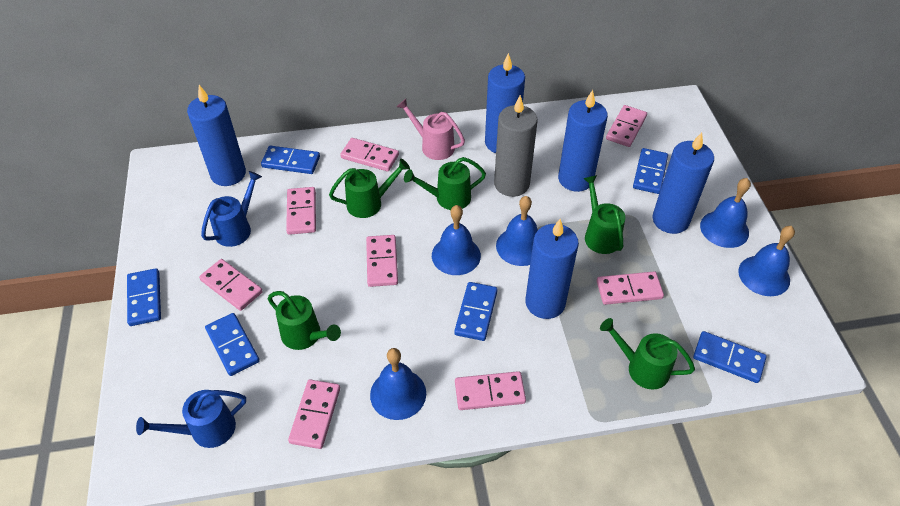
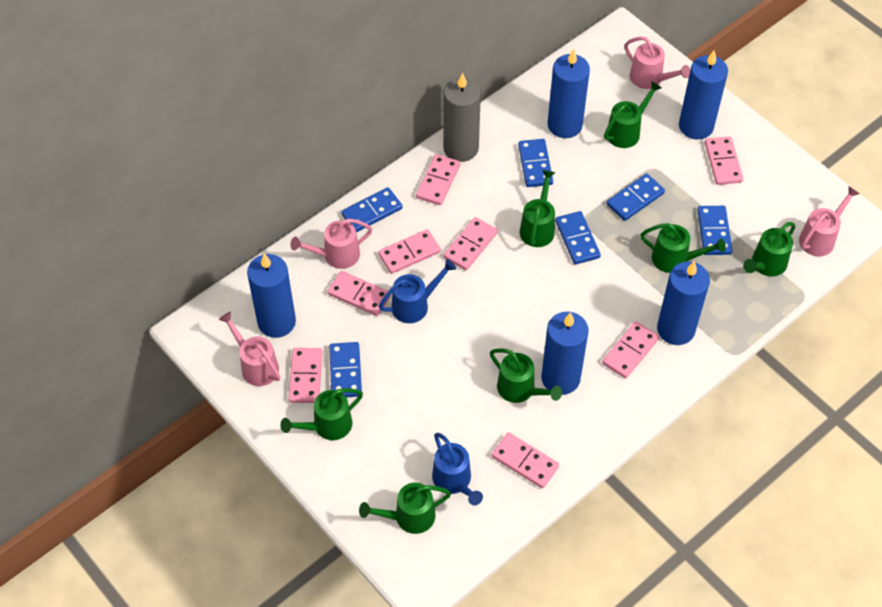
blue bell: 5 -> 0
green watering can: 5 -> 7
pink watering can: 1 -> 4

